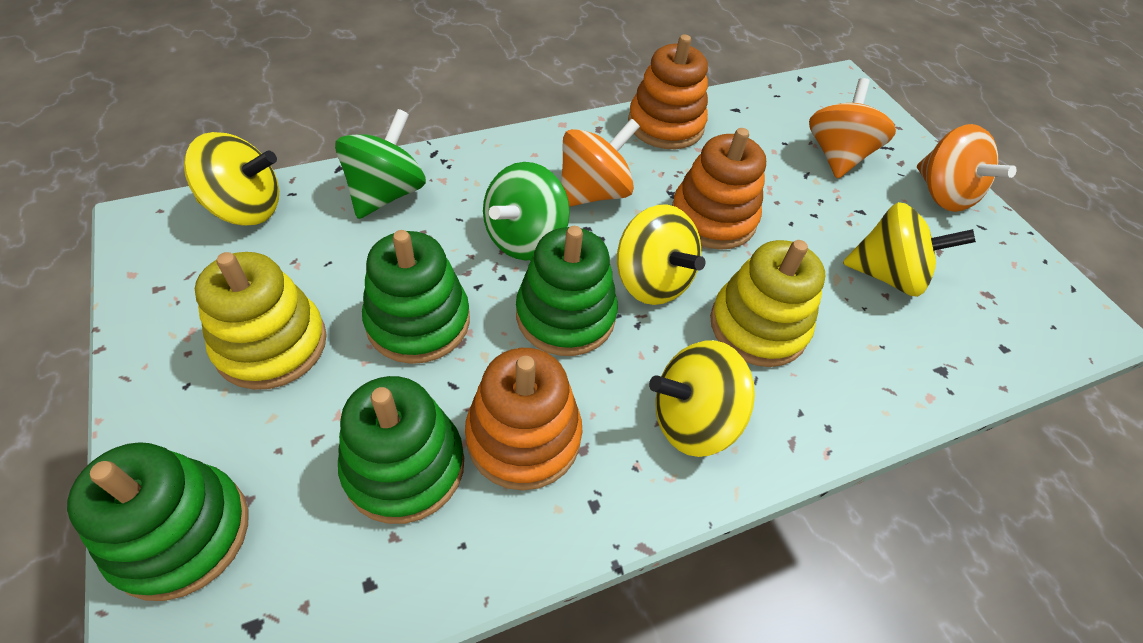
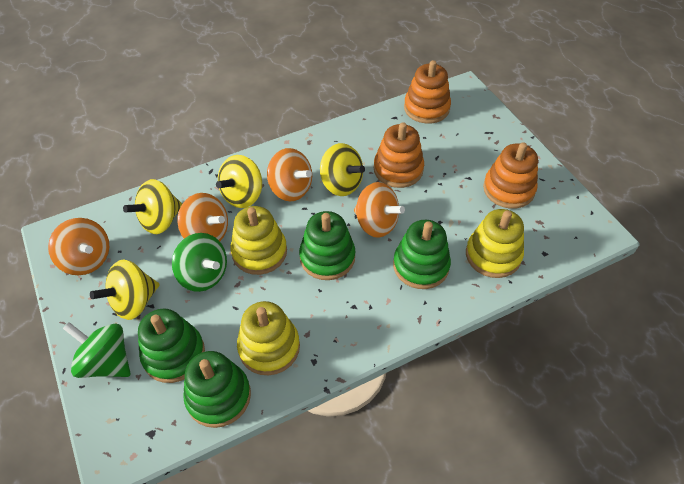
orange spinning top: 3 -> 4
yellow stacking toy: 2 -> 3

